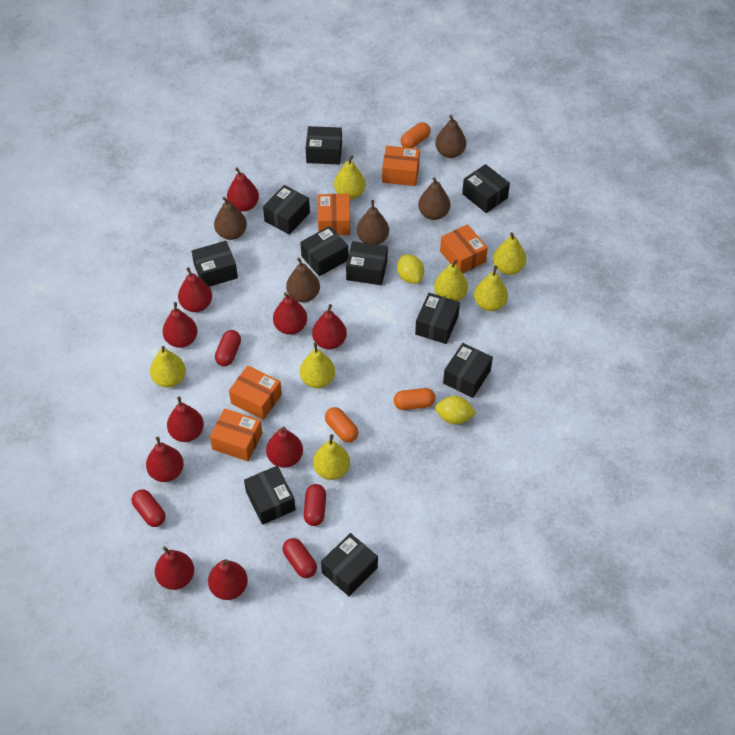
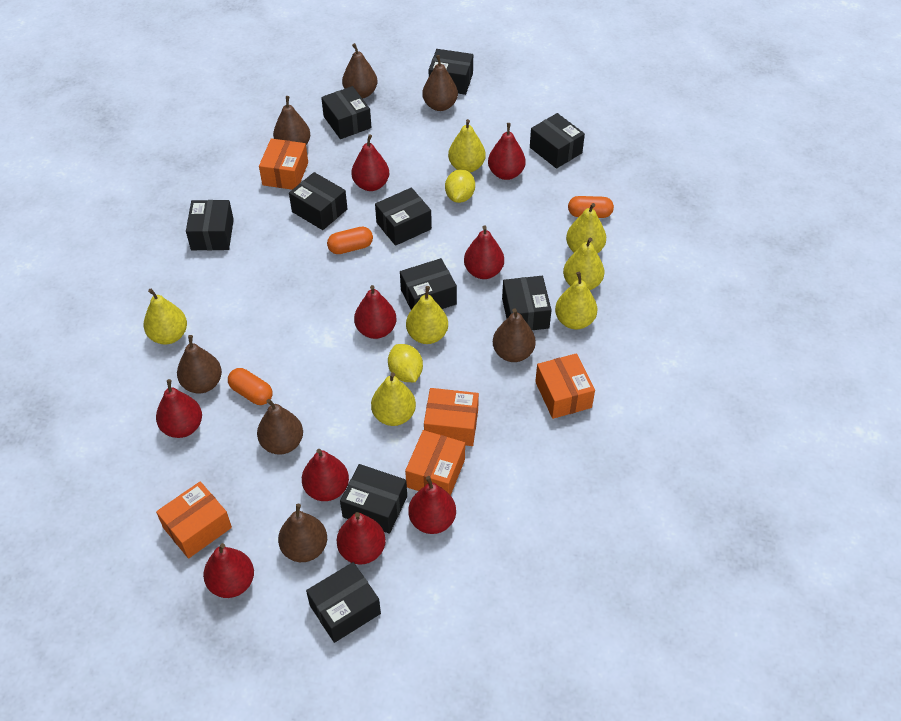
brown pear: 5 -> 7
red capsule: 4 -> 0
red pear: 10 -> 9

